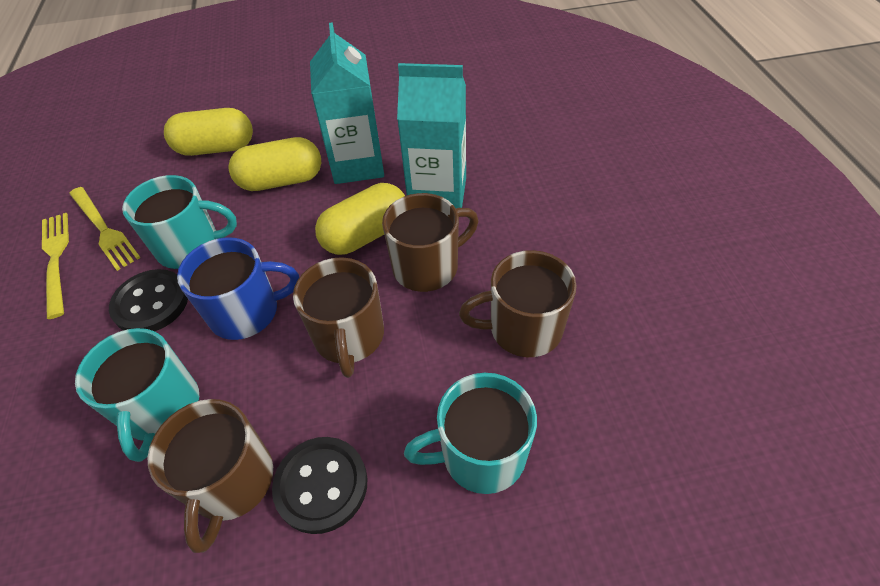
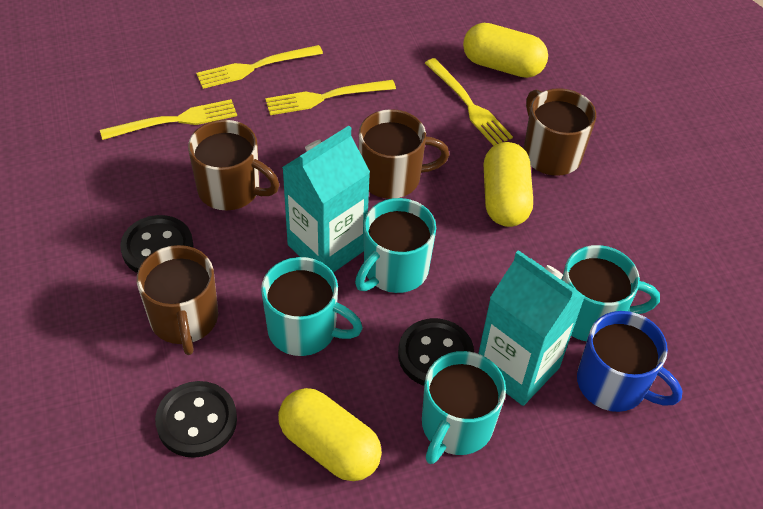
black button: 2 -> 3
turquoise mug: 3 -> 4
yellow fork: 2 -> 4

